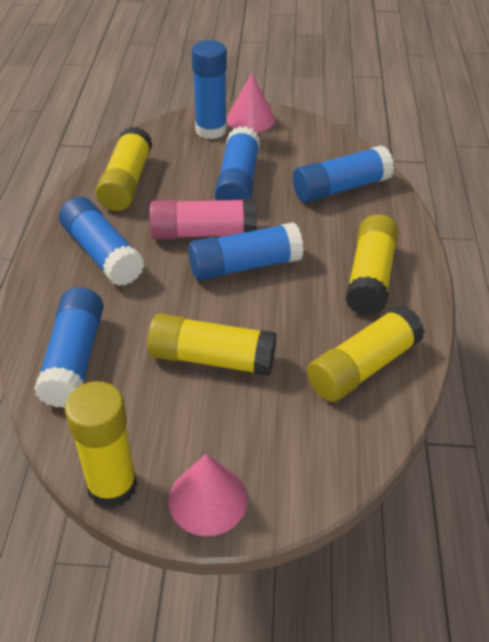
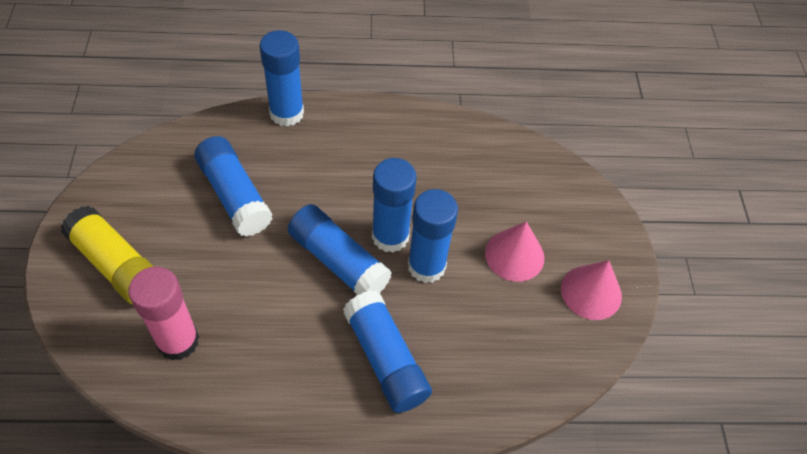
yellow glue stick: 5 -> 1

